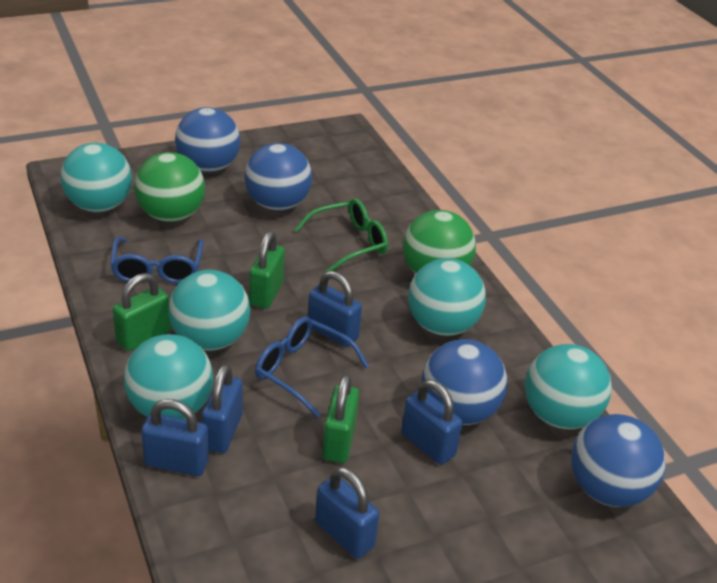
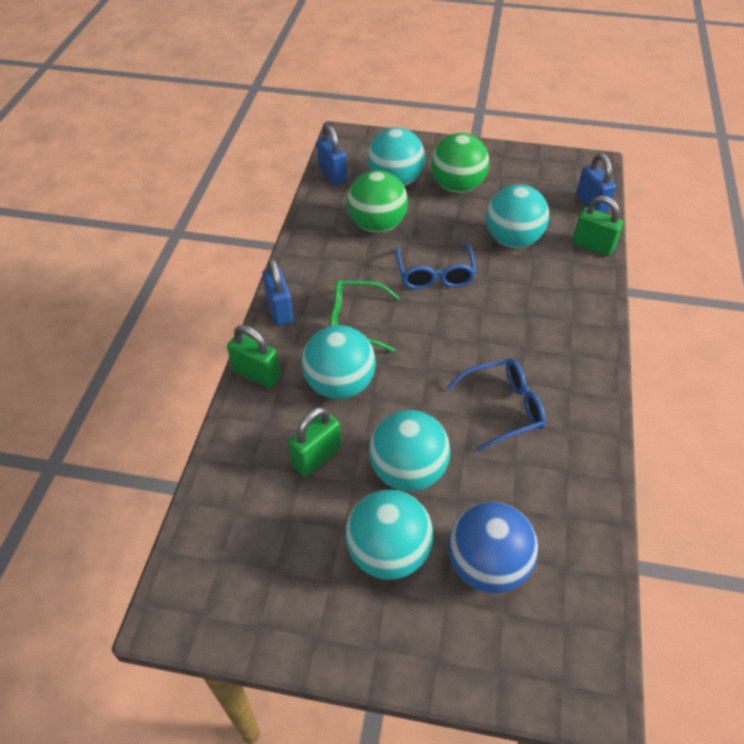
blue ball: 4 -> 1
blue padlock: 5 -> 3

